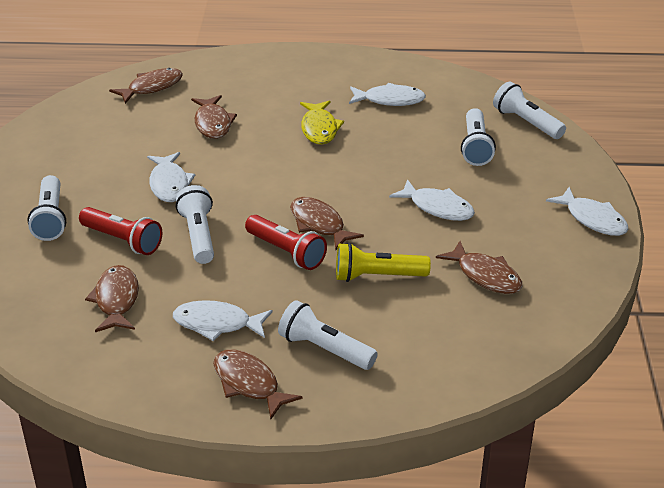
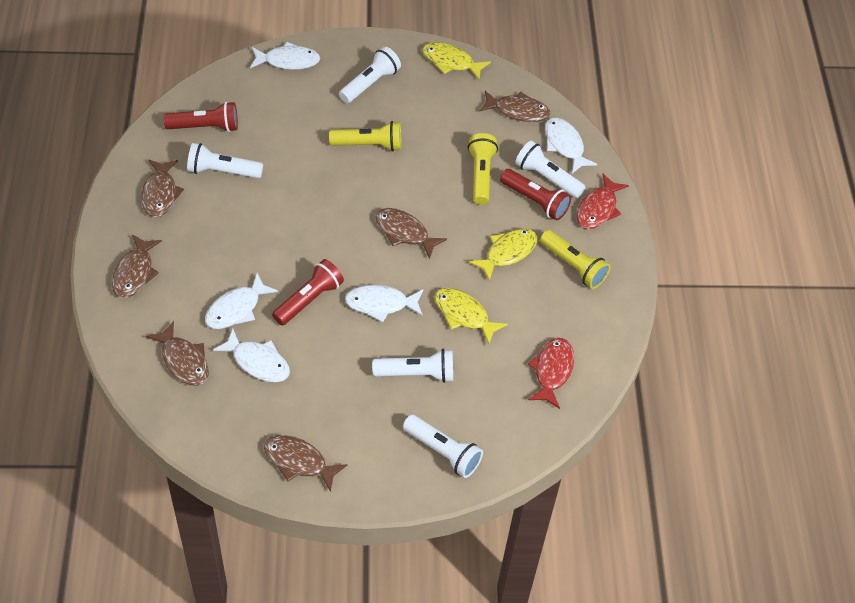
red fish: 0 -> 2
red flashlight: 2 -> 3
yellow fish: 1 -> 3
yellow flashlight: 1 -> 3

